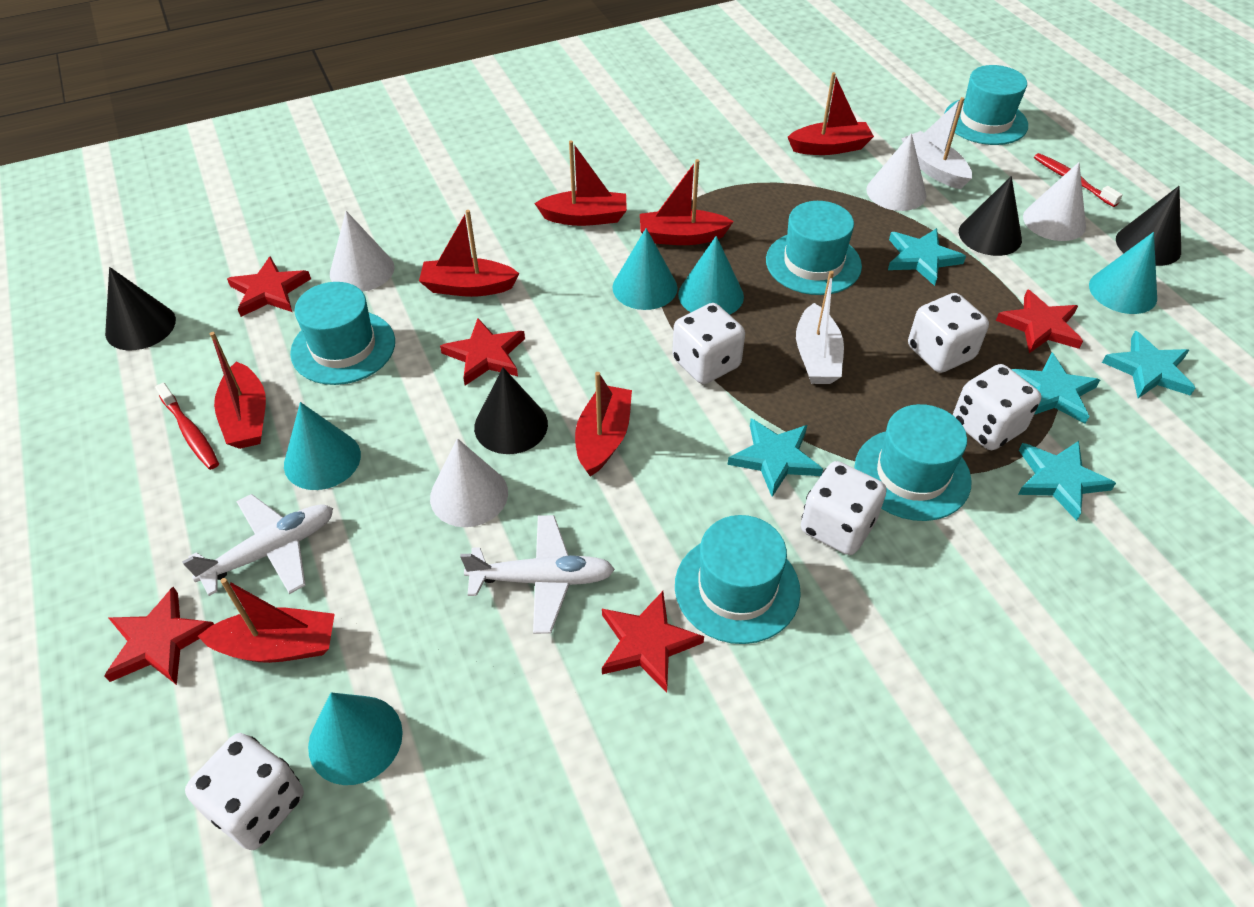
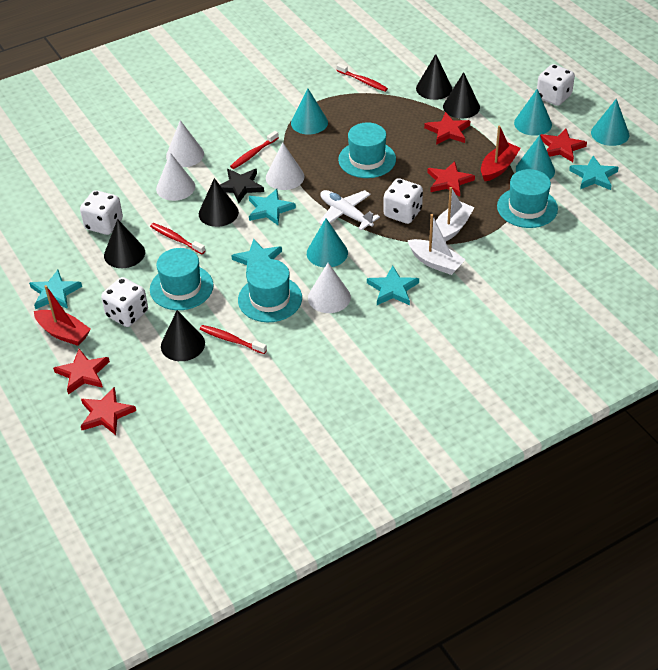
black cone: 4 -> 5
black star: 0 -> 1
red boat: 7 -> 2
red toothbrush: 2 -> 4
turquoise hat: 5 -> 4
white dice: 5 -> 4
white plane: 2 -> 1

